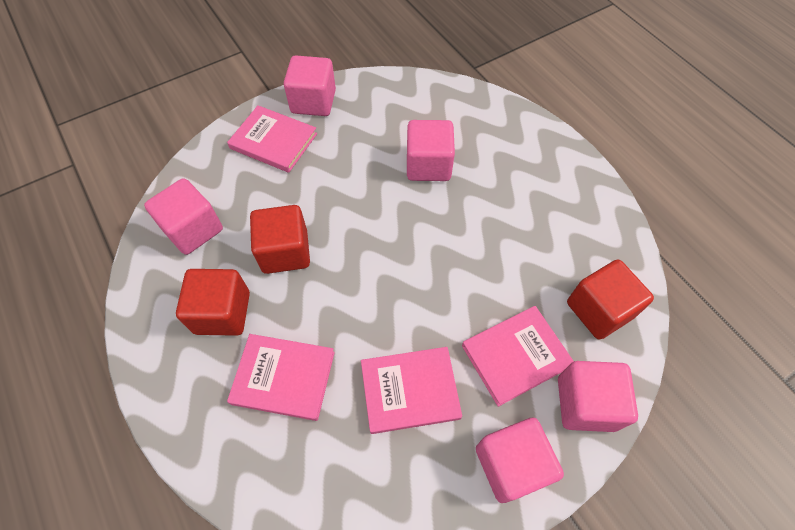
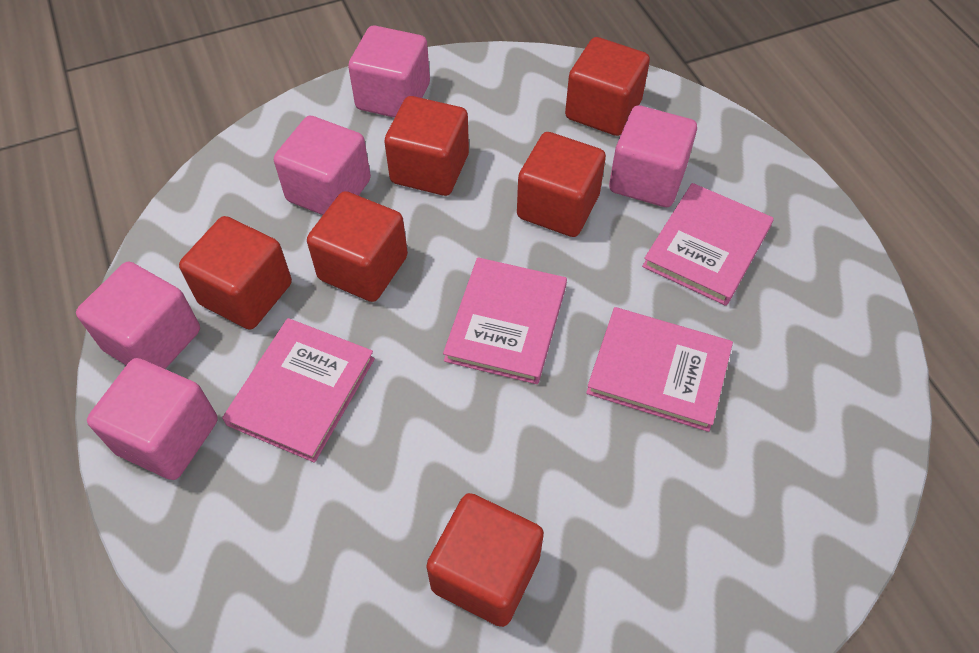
red cube: 3 -> 6

